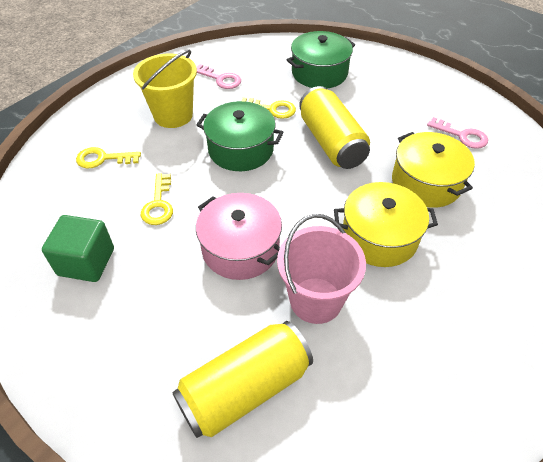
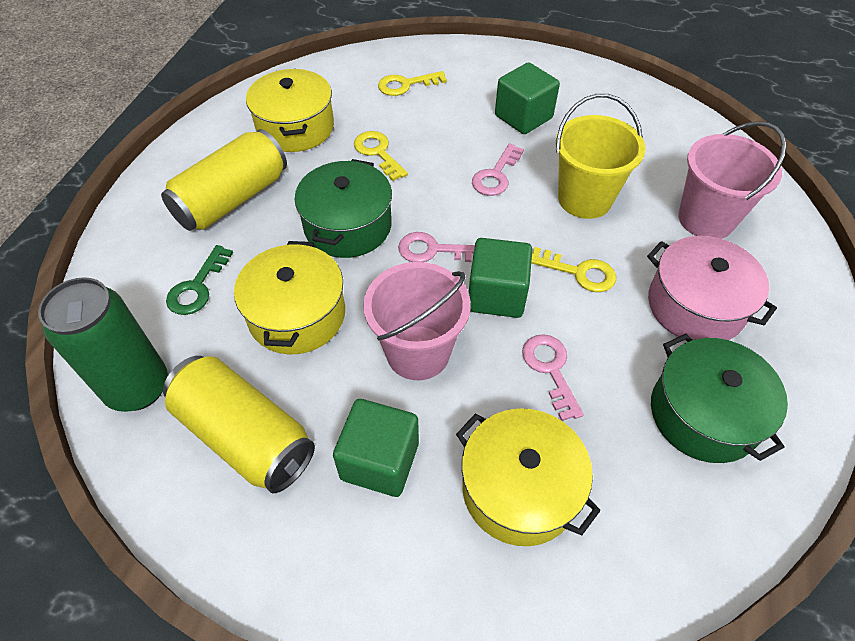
green can: 0 -> 1
green cube: 1 -> 3
green key: 0 -> 1
pink bucket: 1 -> 2
pink key: 2 -> 3
yellow pot: 2 -> 3

